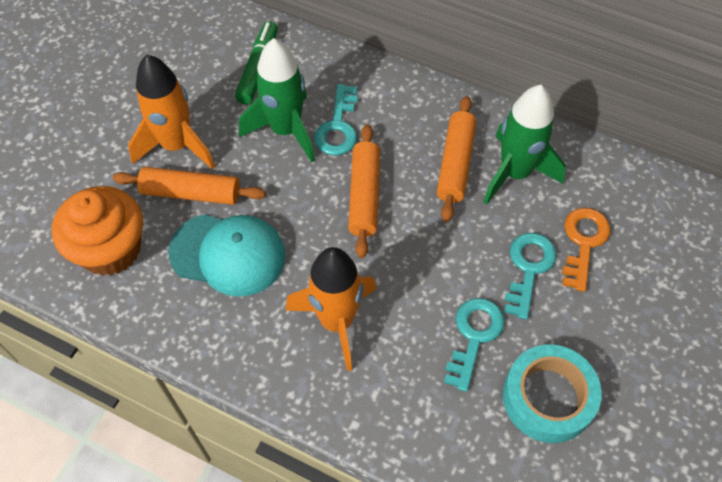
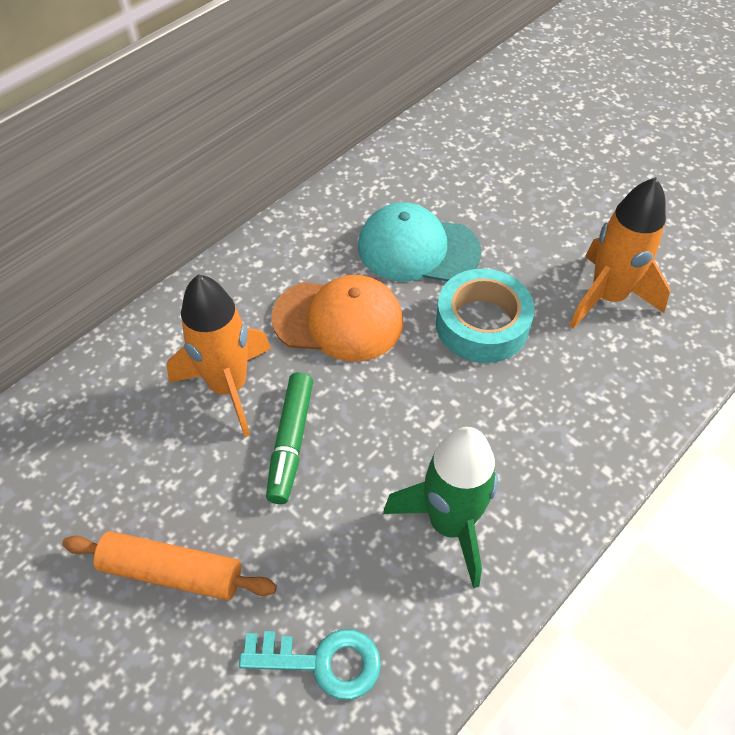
green rocket: 2 -> 1
orange cap: 0 -> 1
orange cupcake: 1 -> 0
orange key: 1 -> 0
orange rolling pin: 3 -> 1
turquoise key: 3 -> 1

